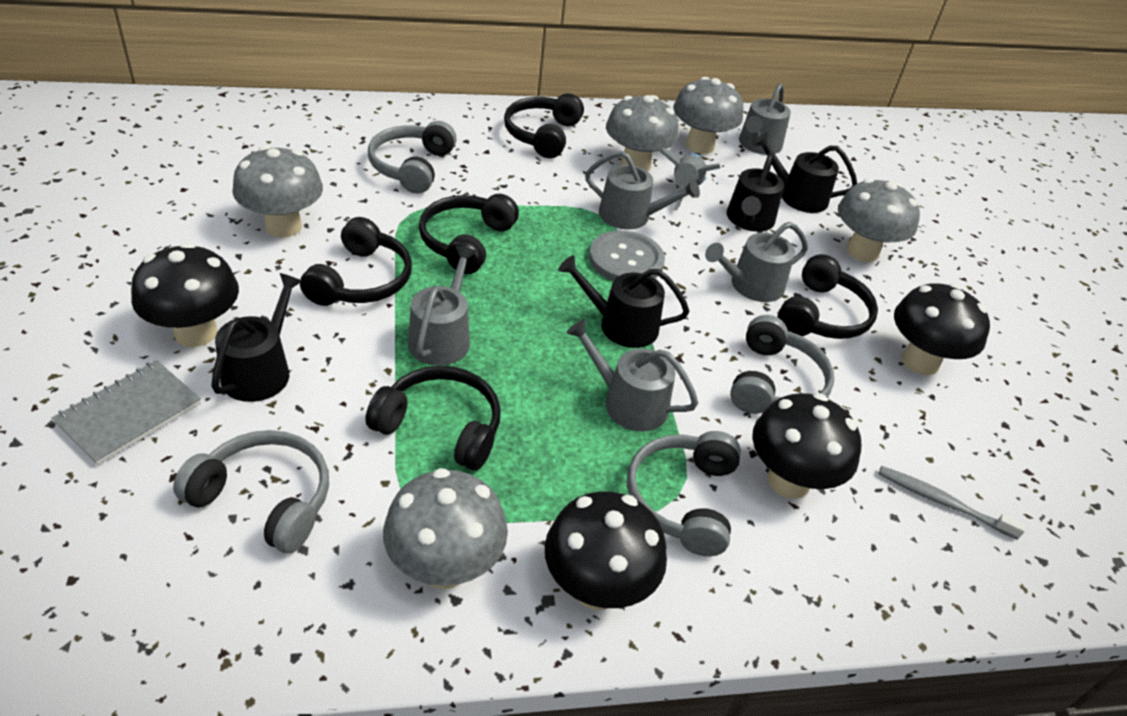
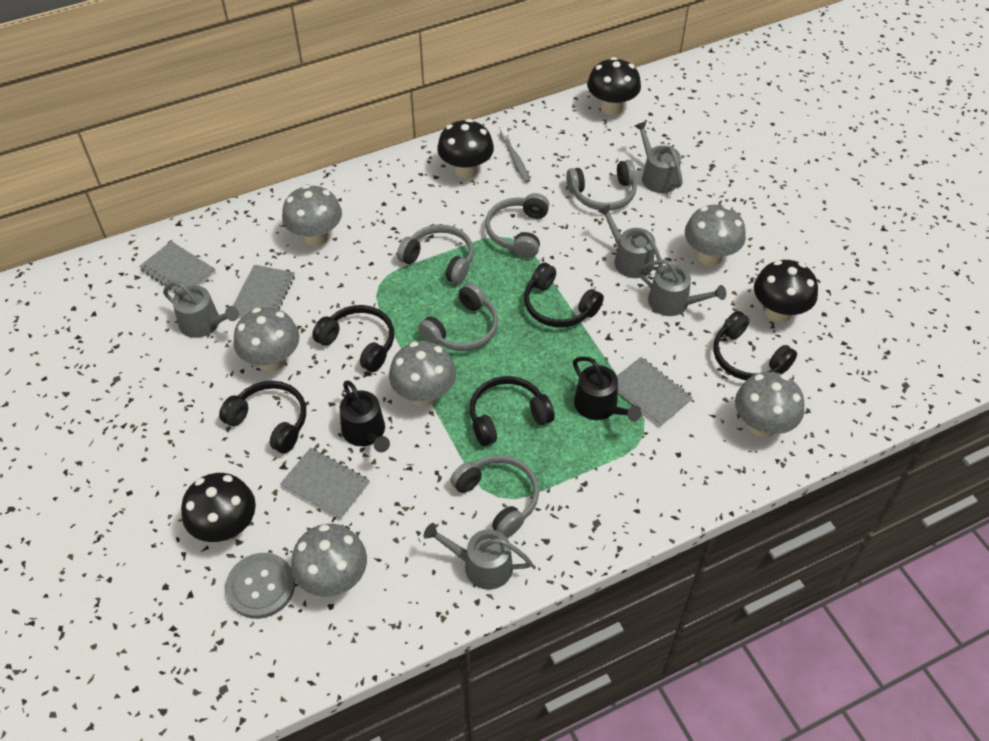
black watering can: 4 -> 2
grey headphones: 4 -> 5
grey mushroom: 5 -> 6
grey notebook: 1 -> 4
grey rocket: 1 -> 0

